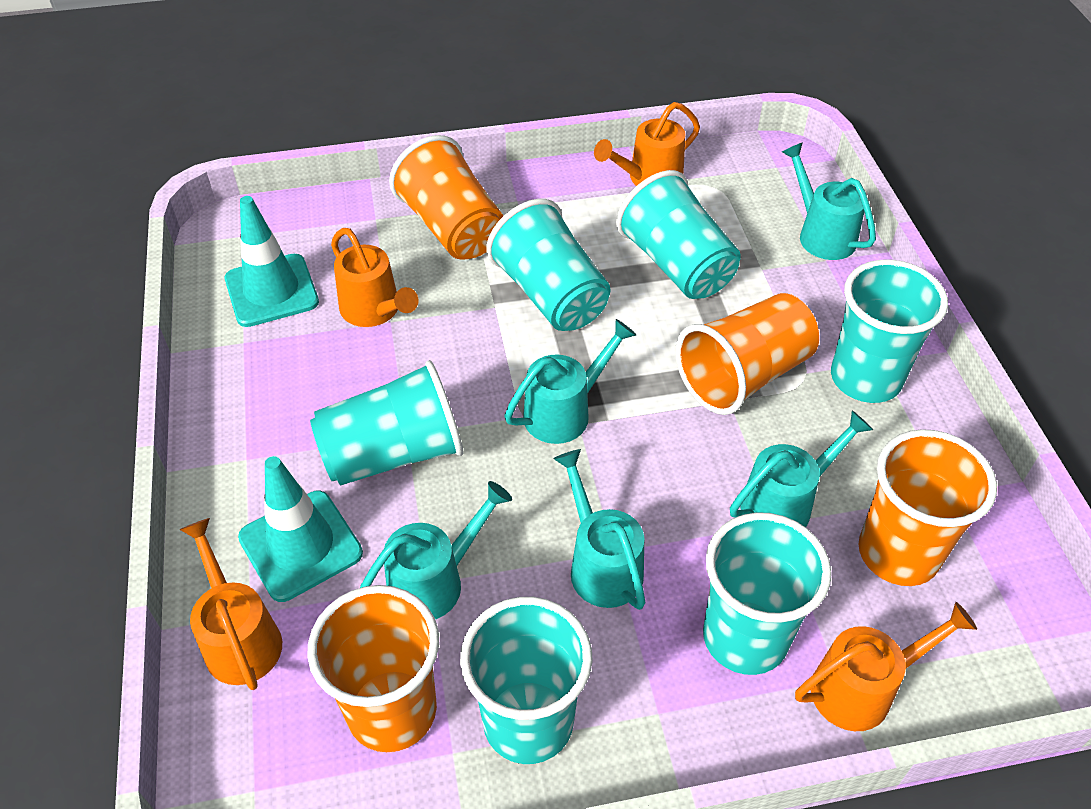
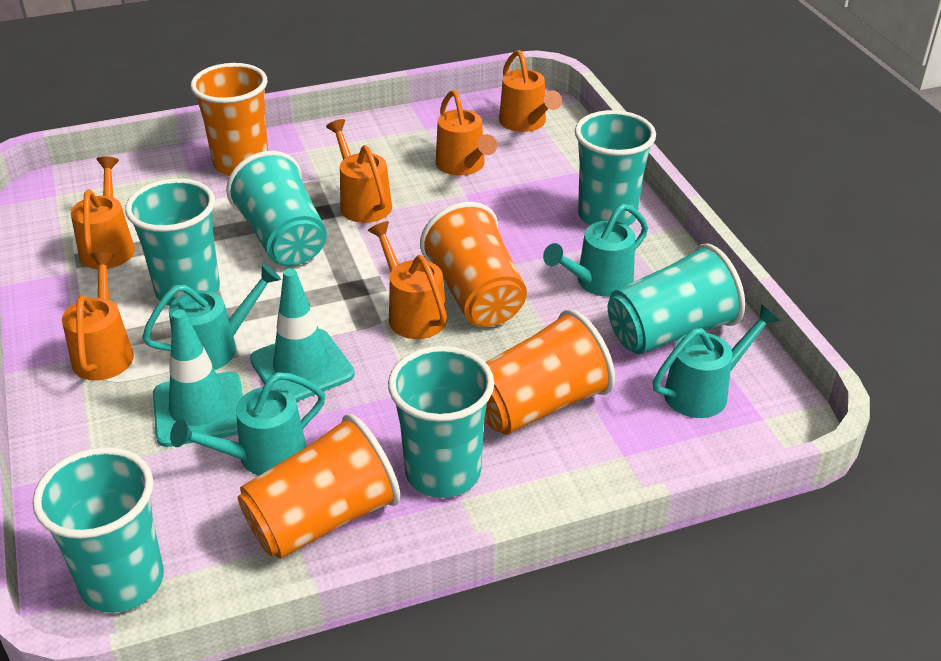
orange watering can: 4 -> 6
turquoise watering can: 5 -> 4

